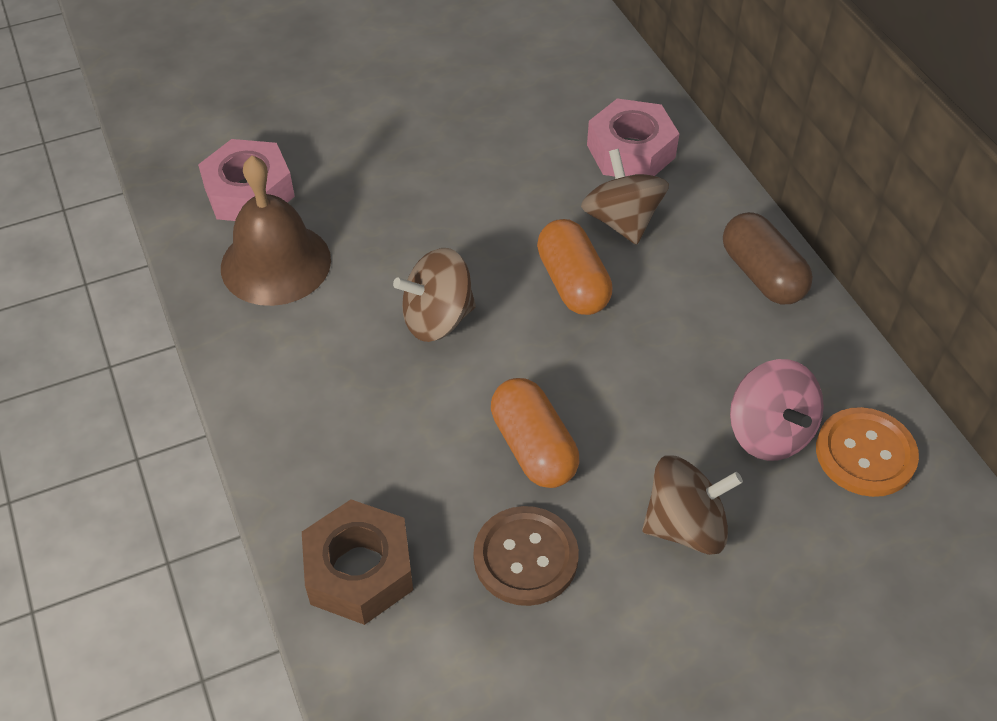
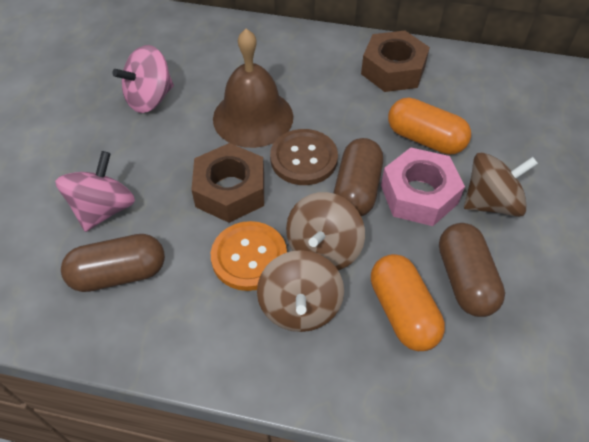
brown capsule: 1 -> 3
brown nut: 1 -> 2
pink nut: 2 -> 1
pink spinning top: 1 -> 2

